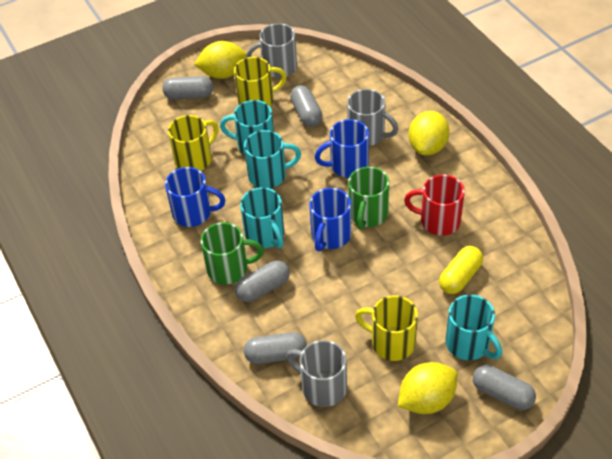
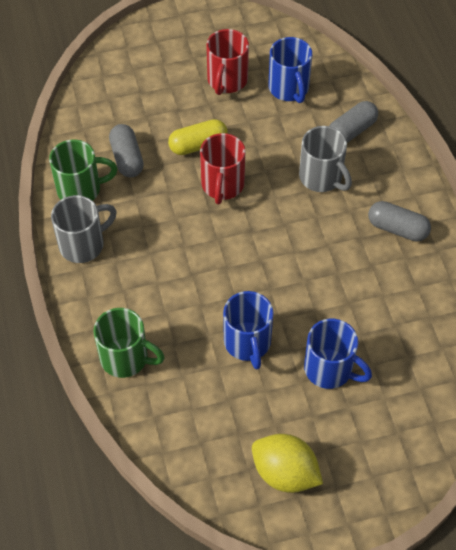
grey capsule: 5 -> 3
grey mug: 3 -> 2
red mug: 1 -> 2
turquoise mug: 4 -> 0
yellow lemon: 3 -> 1
yellow mug: 3 -> 0

